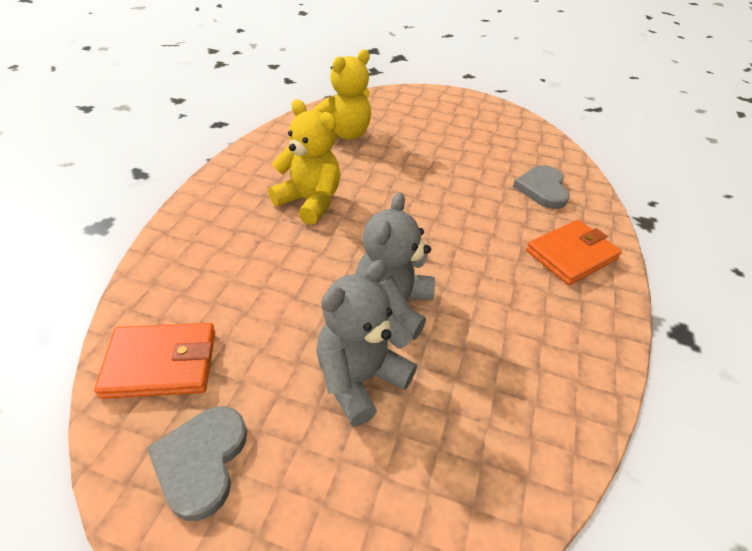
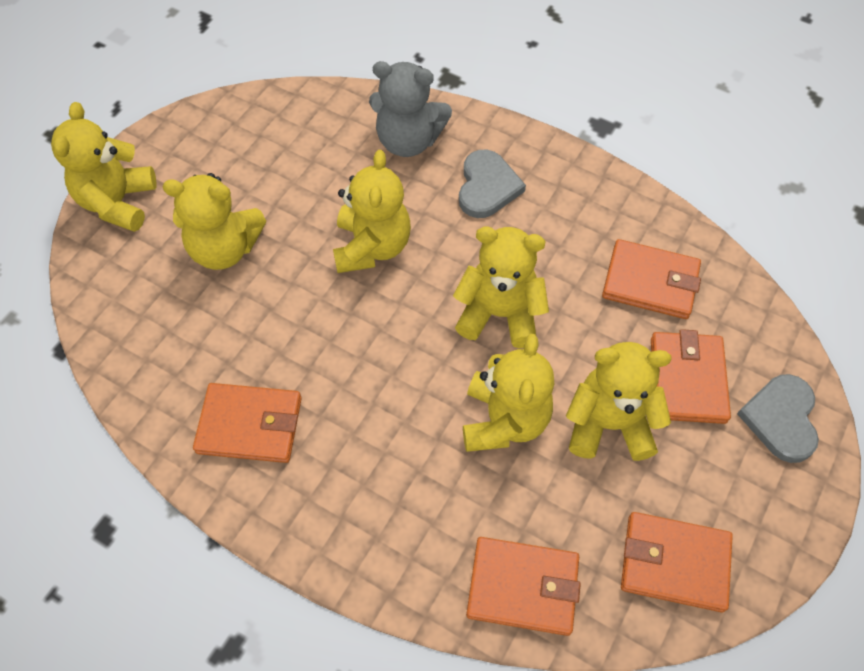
grey teddy bear: 2 -> 1
orange wallet: 2 -> 5
yellow teddy bear: 2 -> 6

